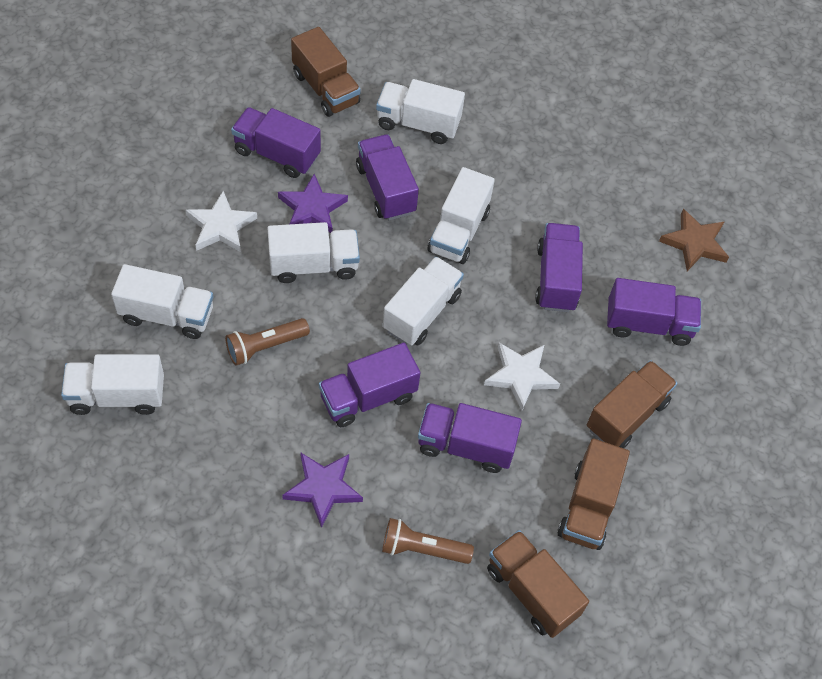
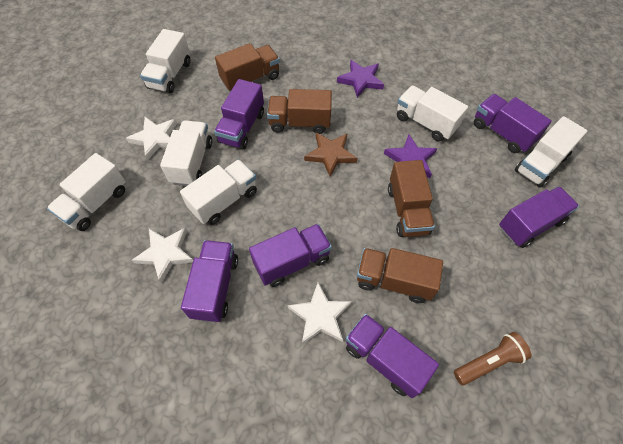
brown flashlight: 2 -> 1
white star: 2 -> 3

